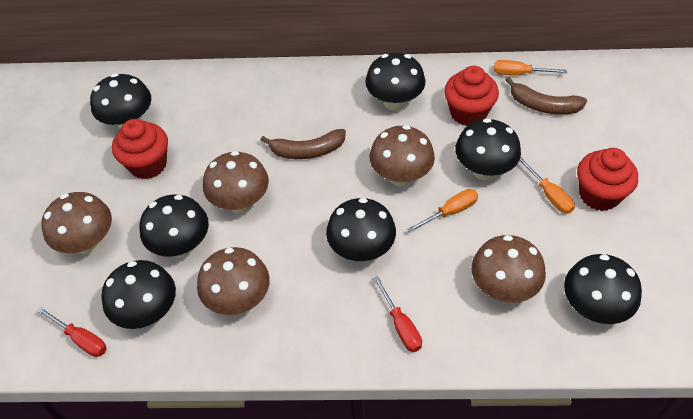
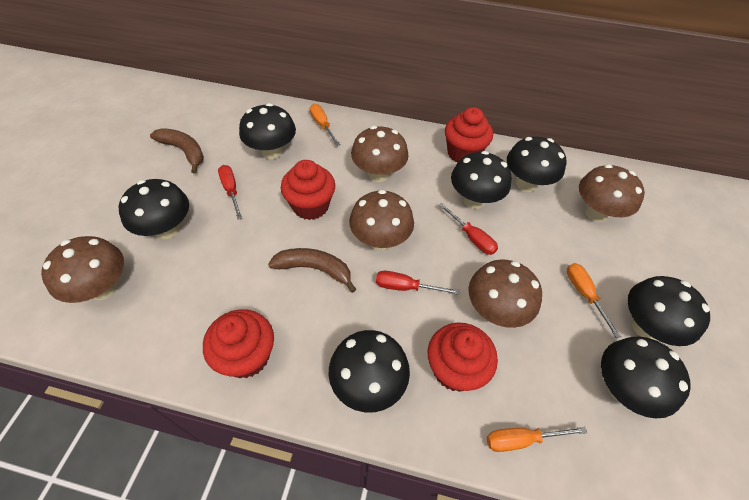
red cupcake: 3 -> 4
red screwdriver: 2 -> 3

